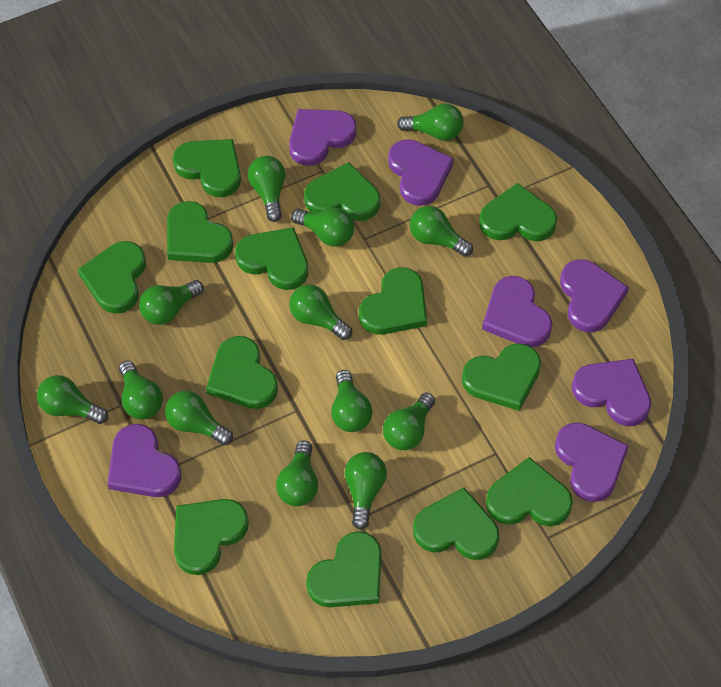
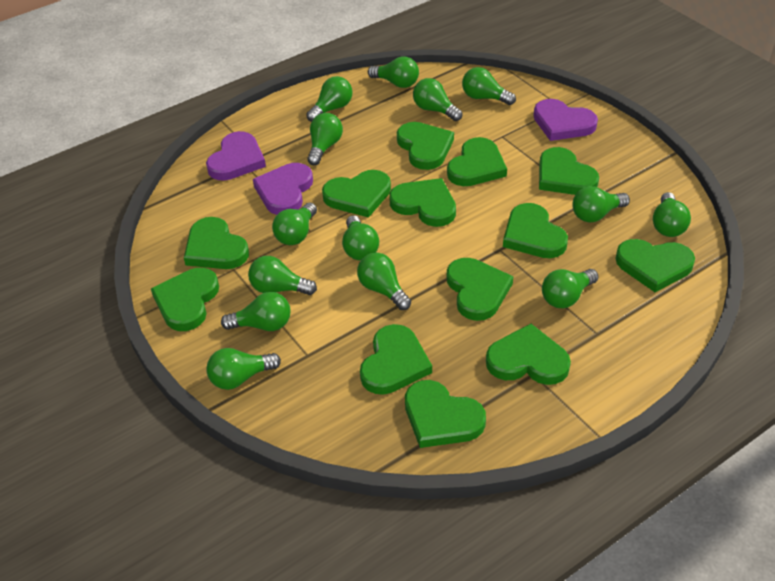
green light bulb: 13 -> 14
purple heart: 7 -> 3

